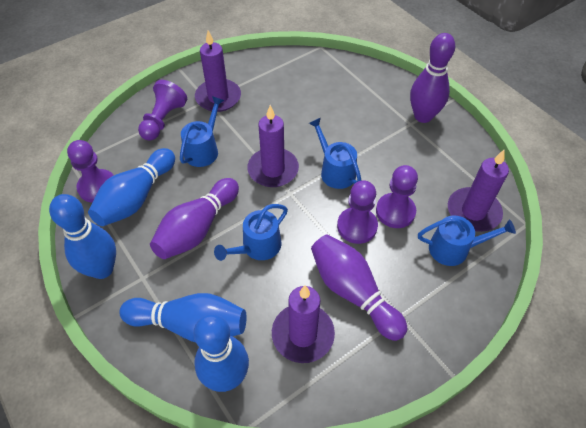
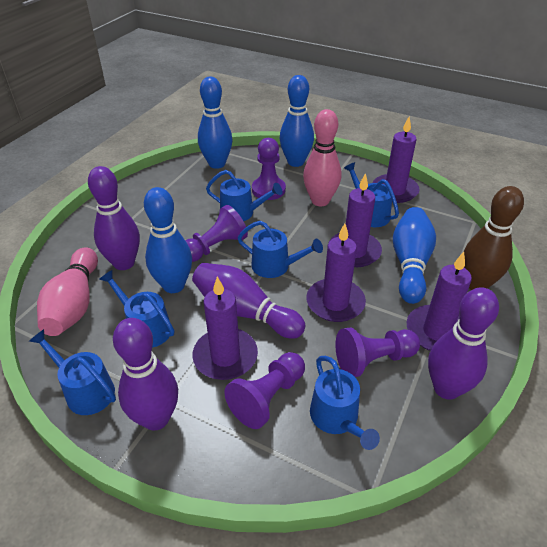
blue watering can: 4 -> 6
brown bowling pin: 0 -> 1
pink bowling pin: 0 -> 2
purple bowling pin: 3 -> 4
purple candle: 4 -> 5

